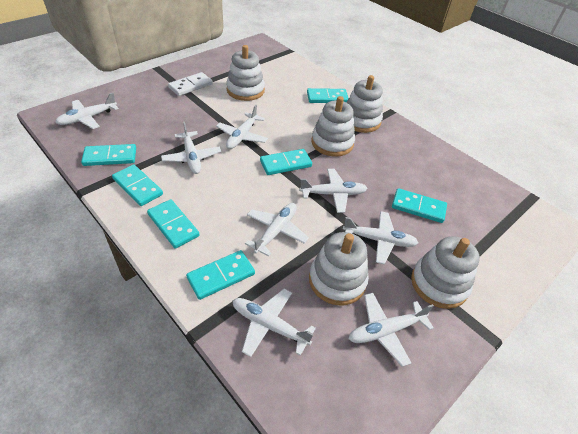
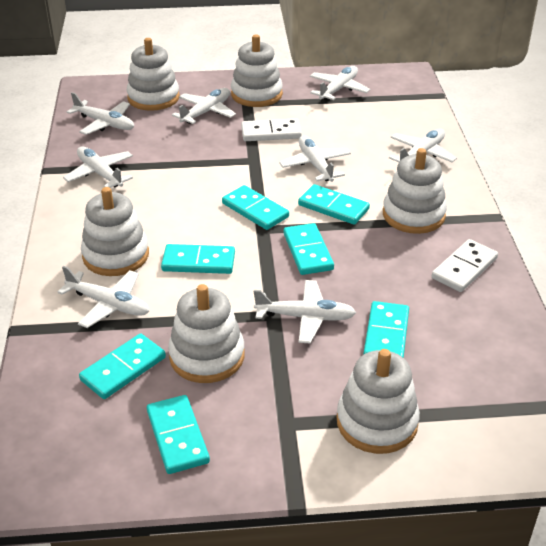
white domino: 1 -> 2
white stacking toy: 5 -> 6

